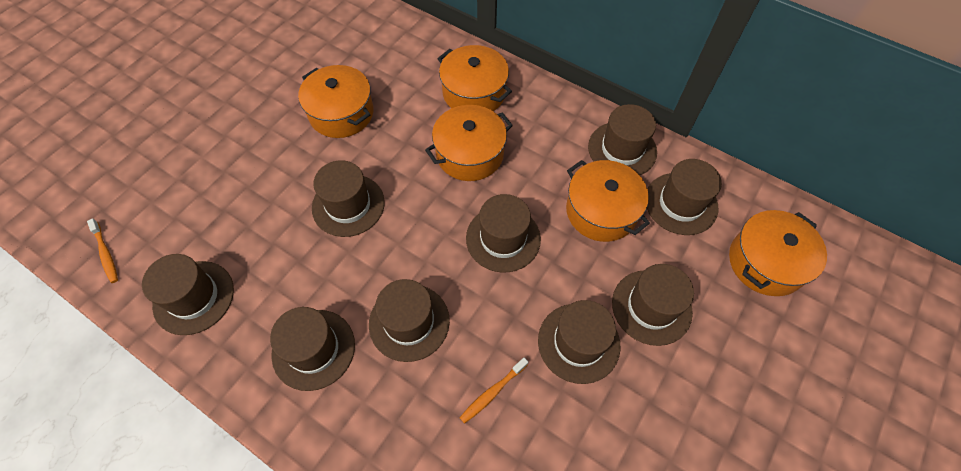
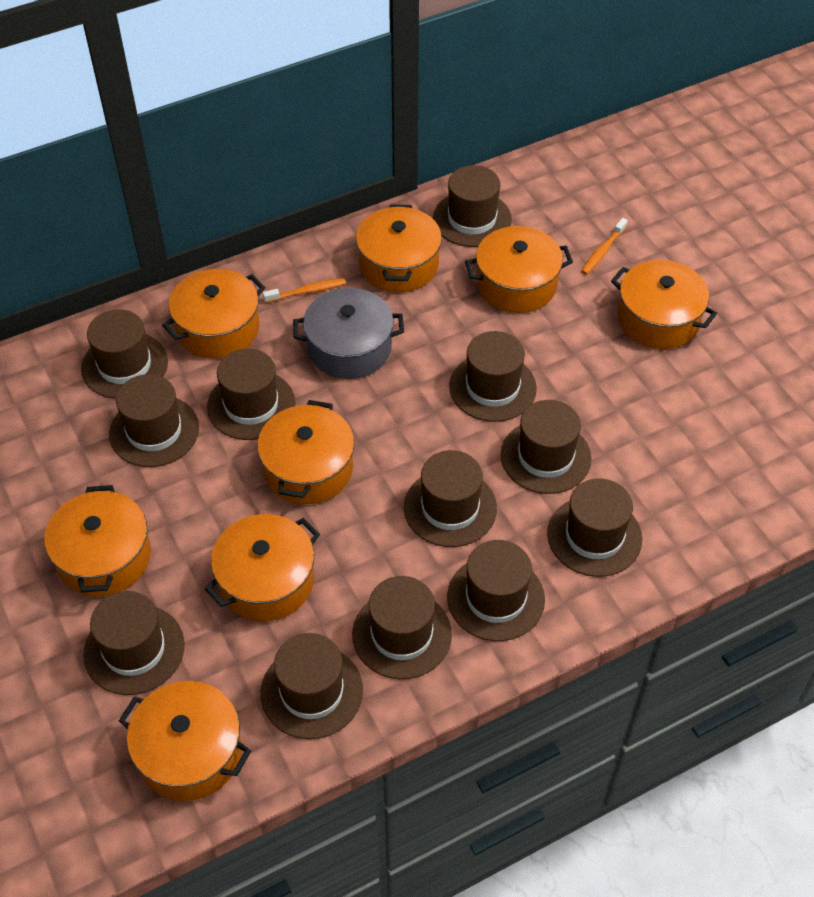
brown hat: 9 -> 12
grey pot: 0 -> 1
orange pot: 5 -> 8

